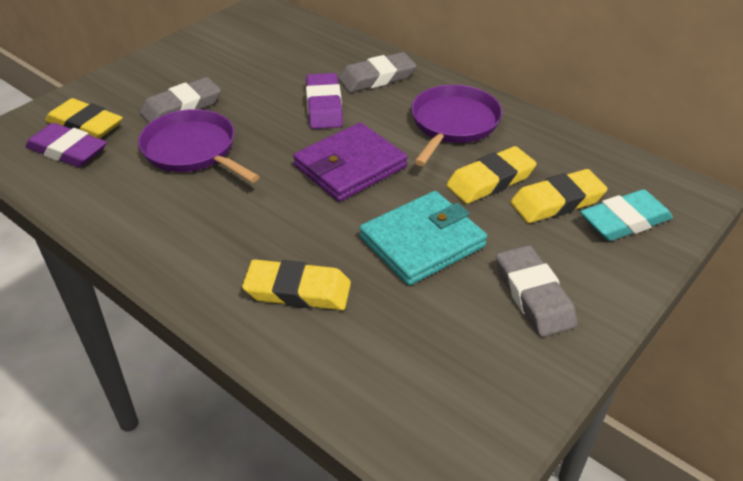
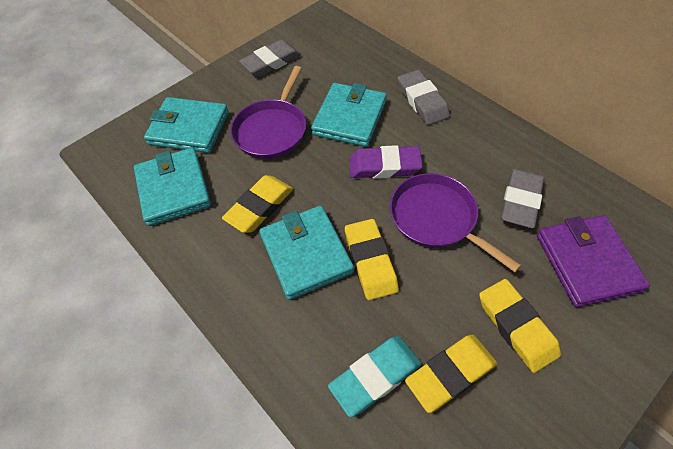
purple eraser: 2 -> 1
turquoise wallet: 1 -> 4

